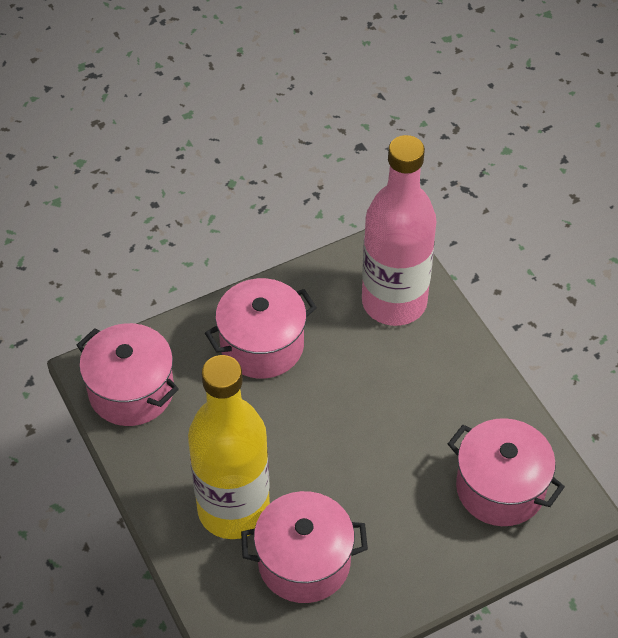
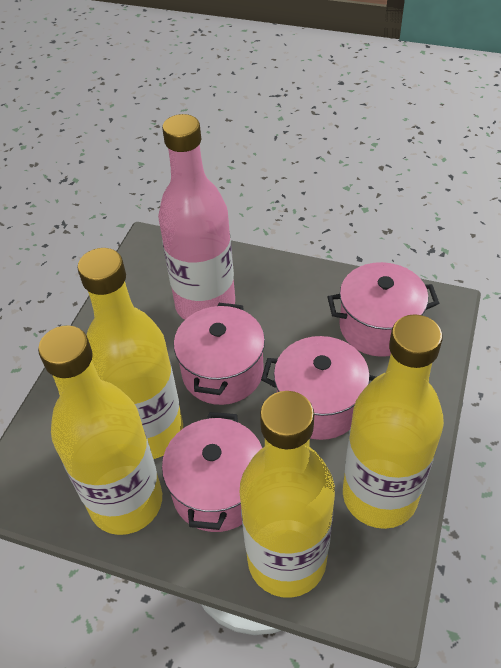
yellow bottle: 1 -> 4

